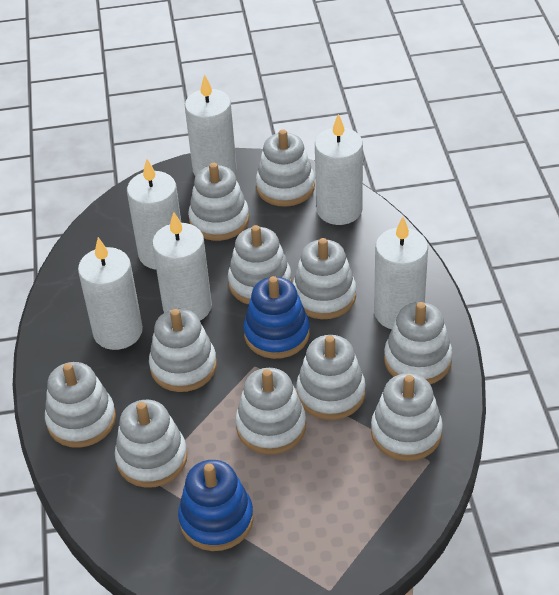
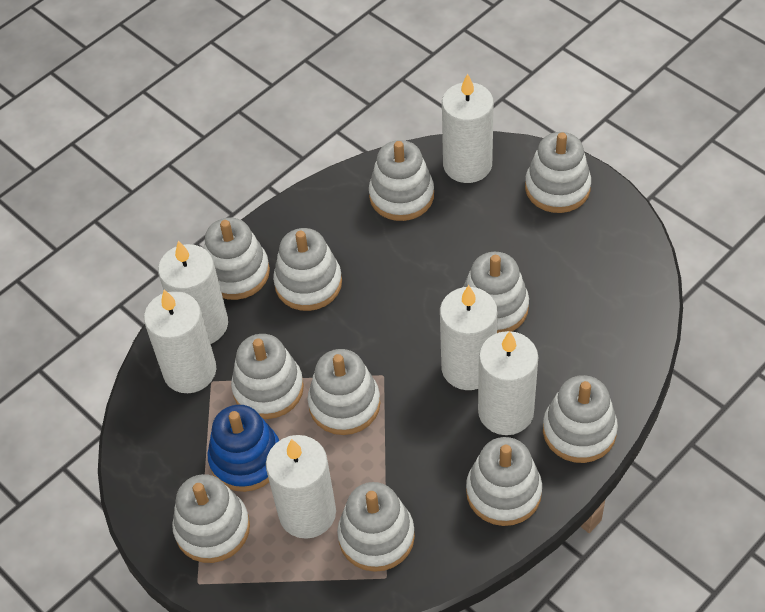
blue stacking toy: 2 -> 1

